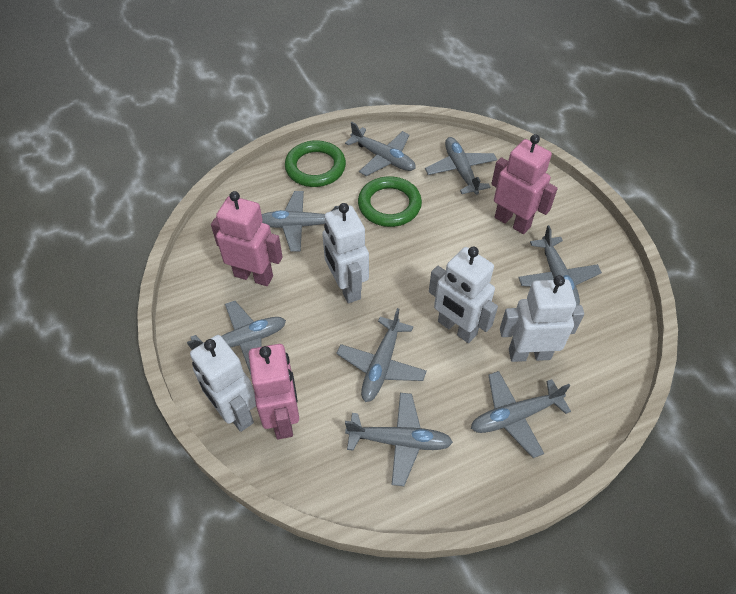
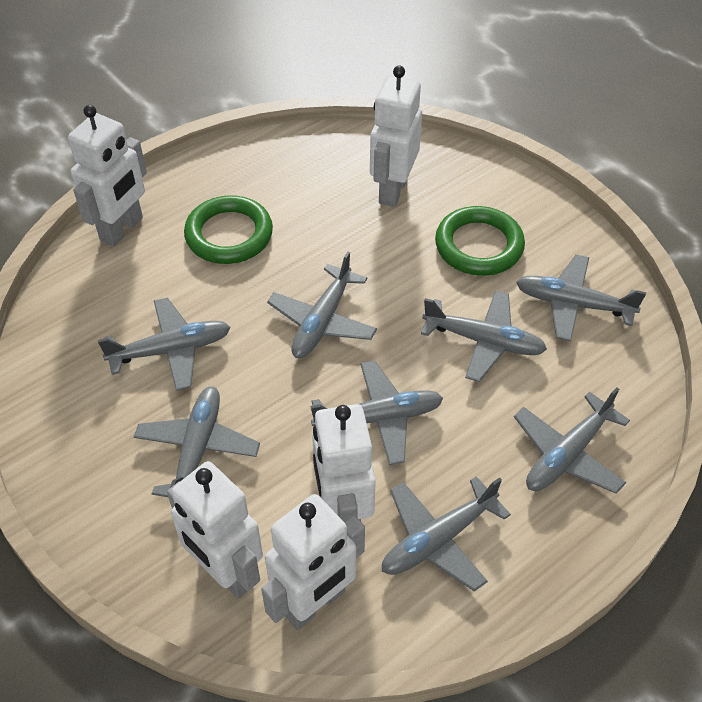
pink robot: 3 -> 0
white robot: 4 -> 5

